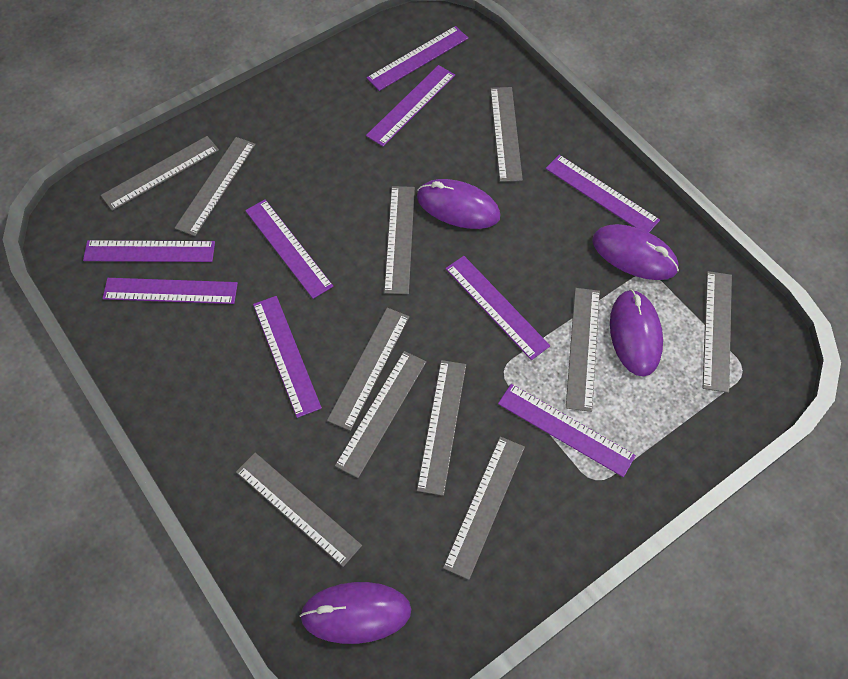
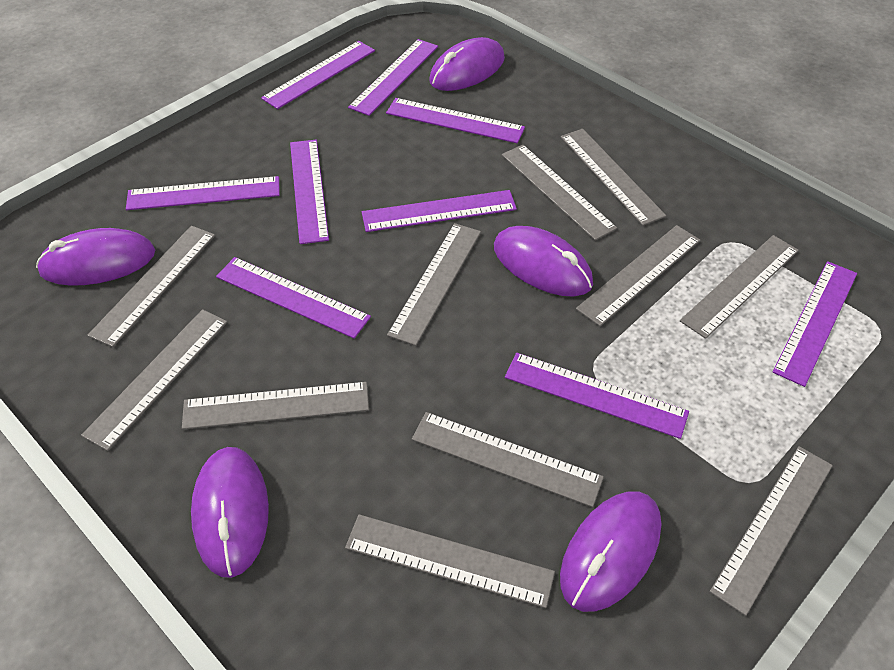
purple mouse: 4 -> 5

